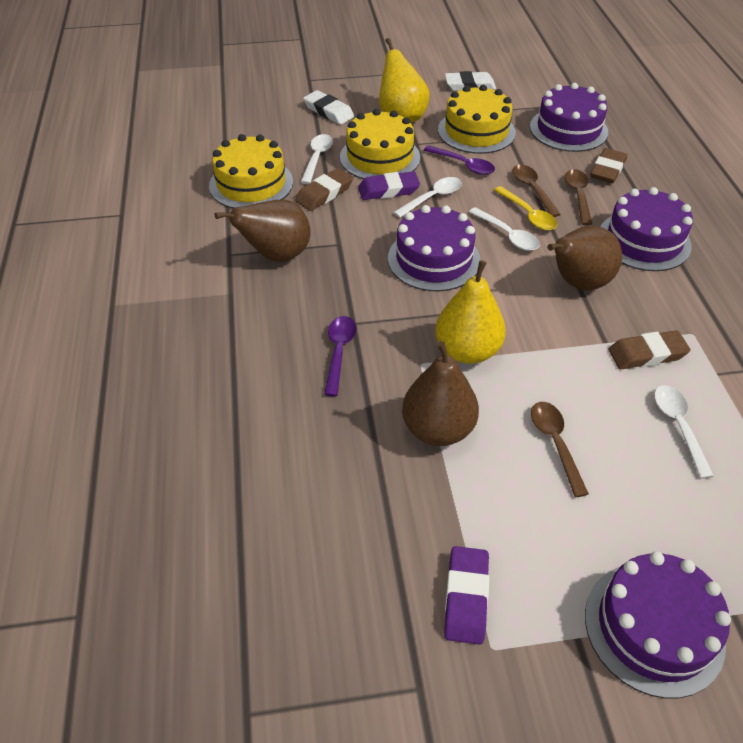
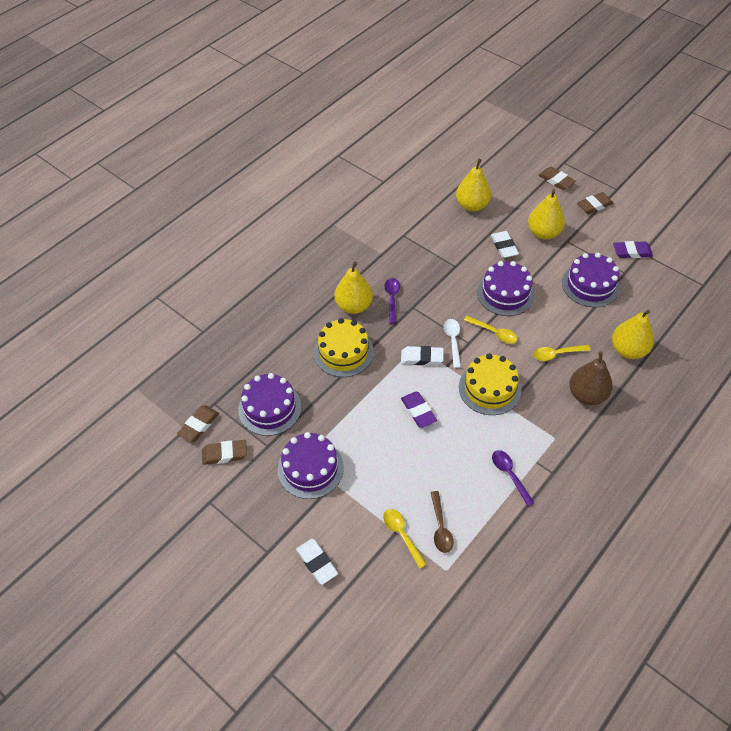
brown eraser: 3 -> 4
brown pear: 3 -> 1
brown spoon: 3 -> 1
white eraser: 2 -> 3
white spoon: 4 -> 1
yellow cake: 3 -> 2
yellow pear: 2 -> 4
yellow spoon: 1 -> 3

